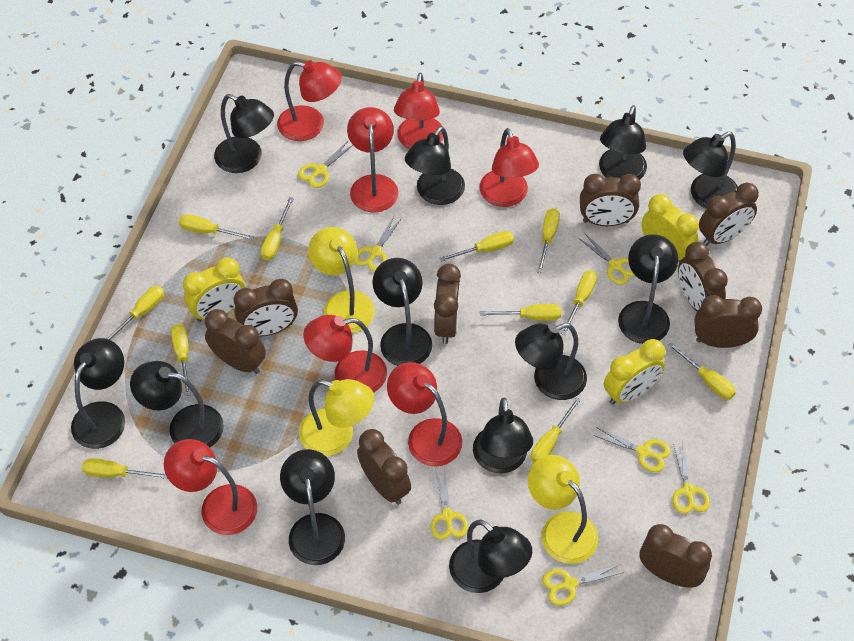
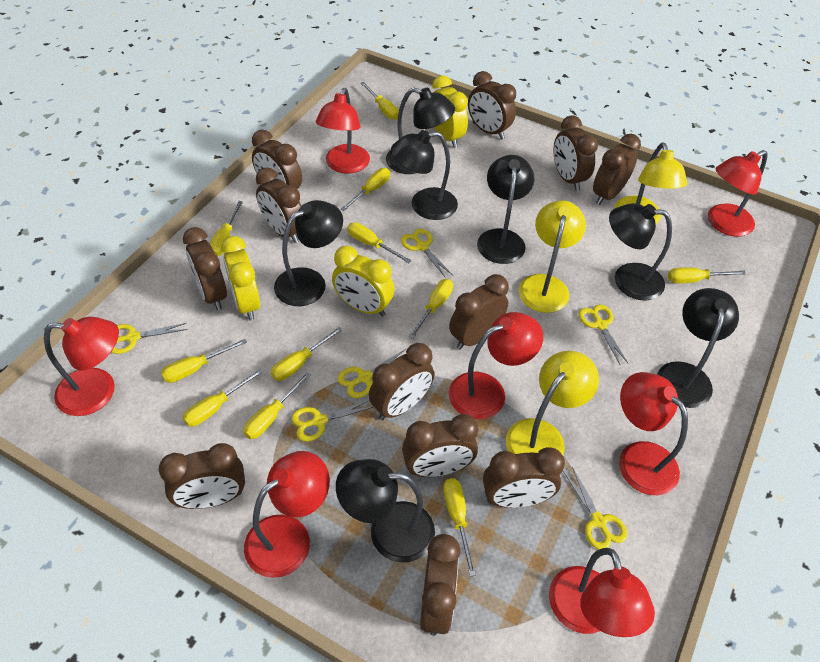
black lamp: 12 -> 7
brown clock: 9 -> 12
yellow scissors: 7 -> 6

